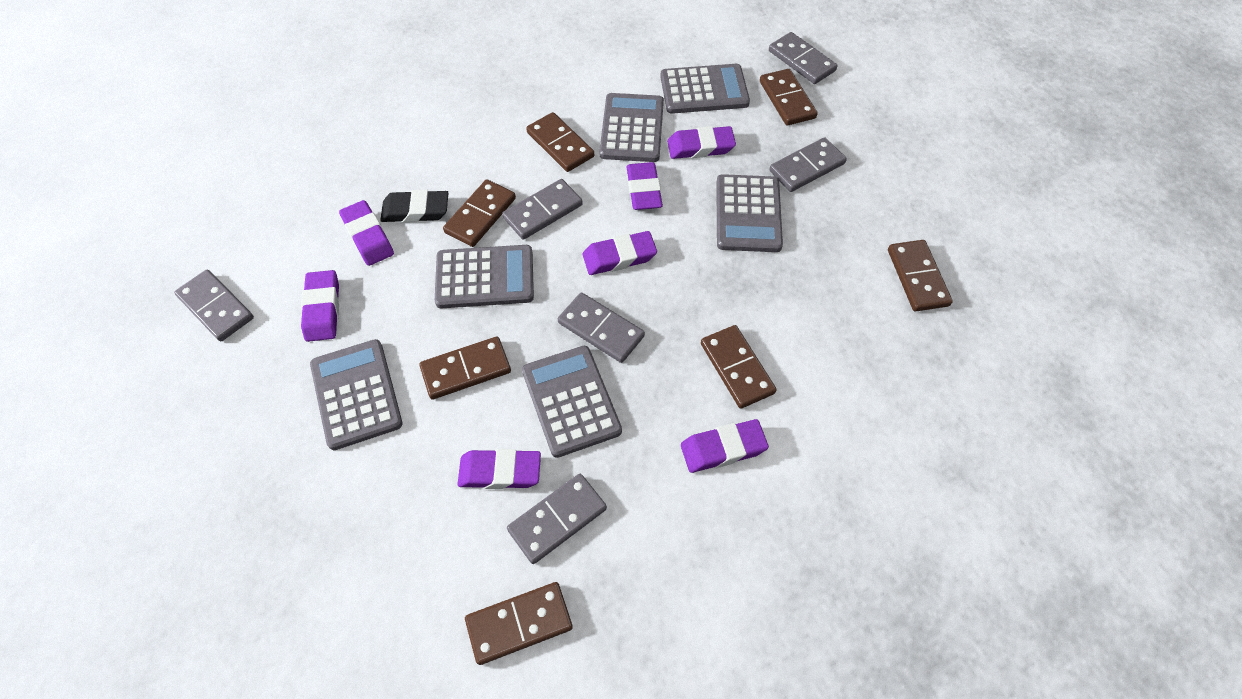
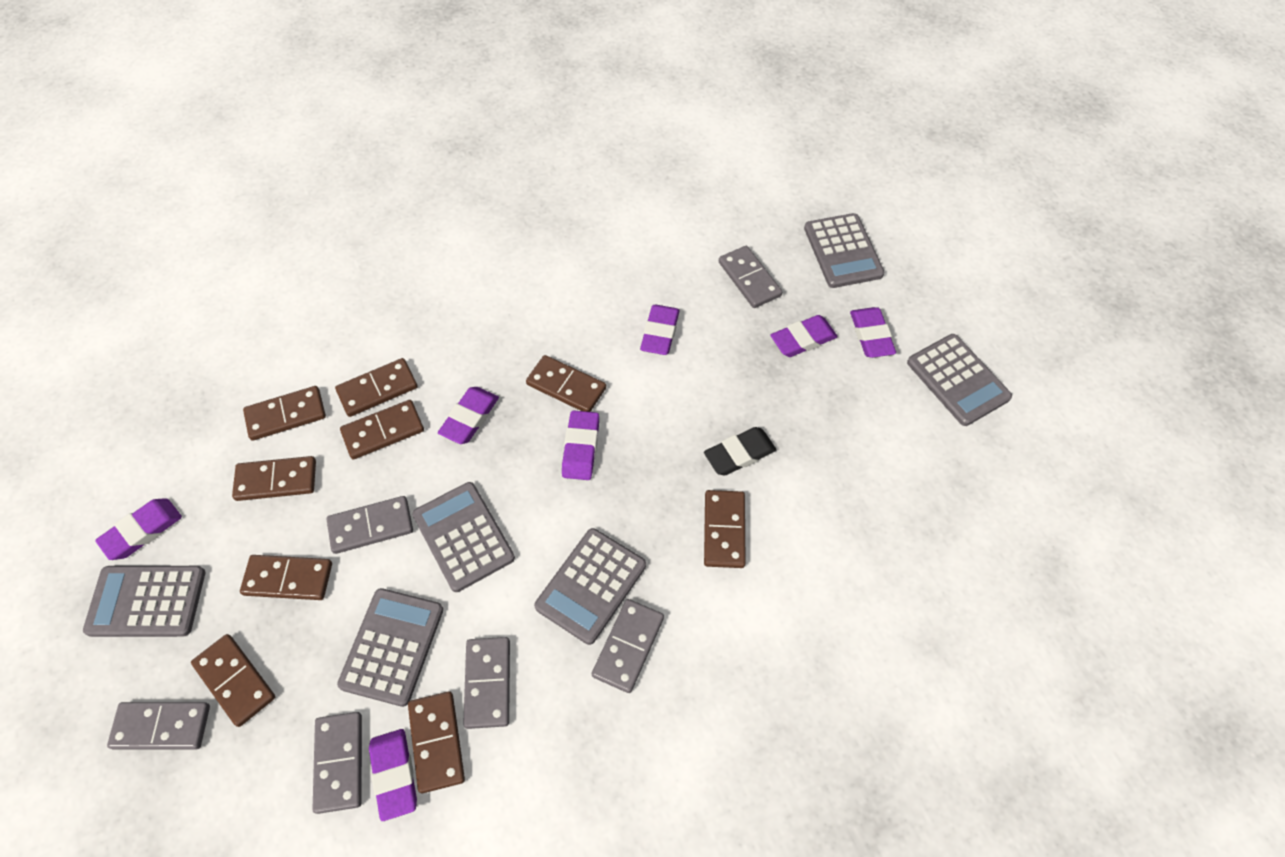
brown domino: 7 -> 9

